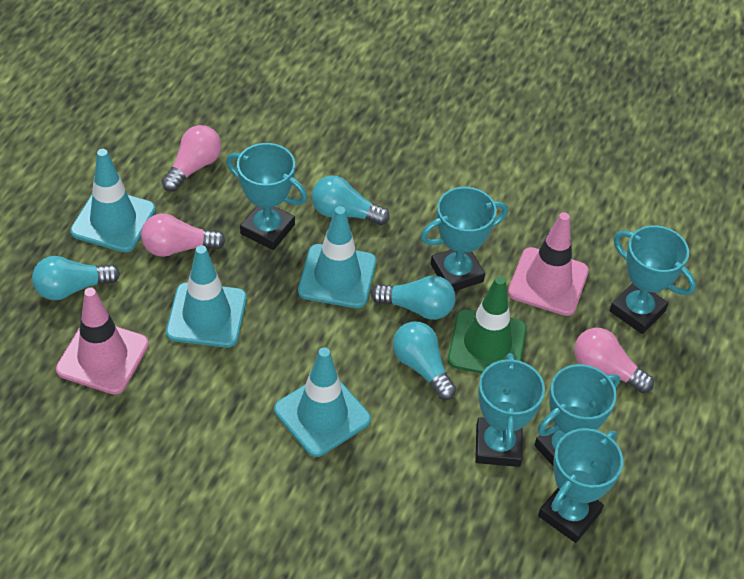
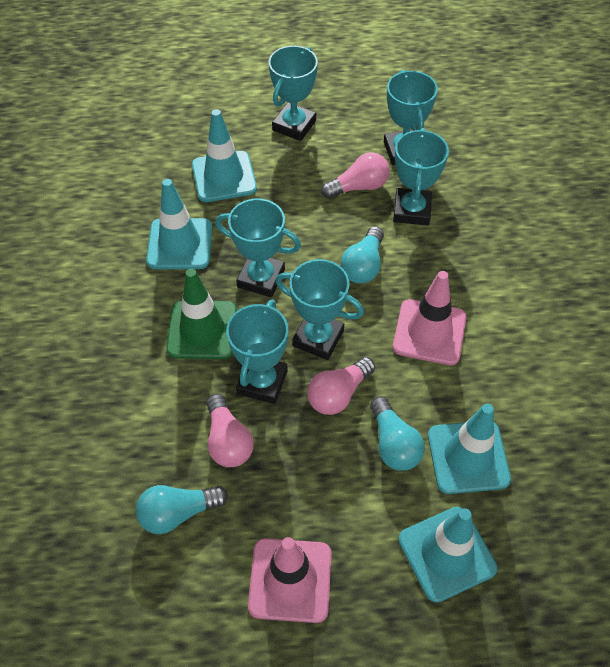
turquoise light bulb: 4 -> 3

